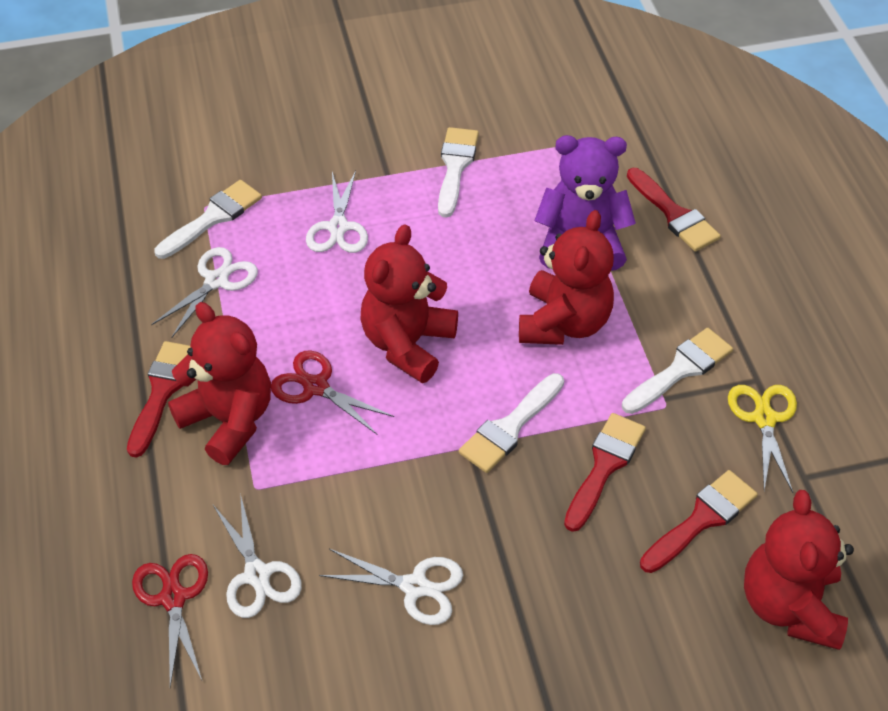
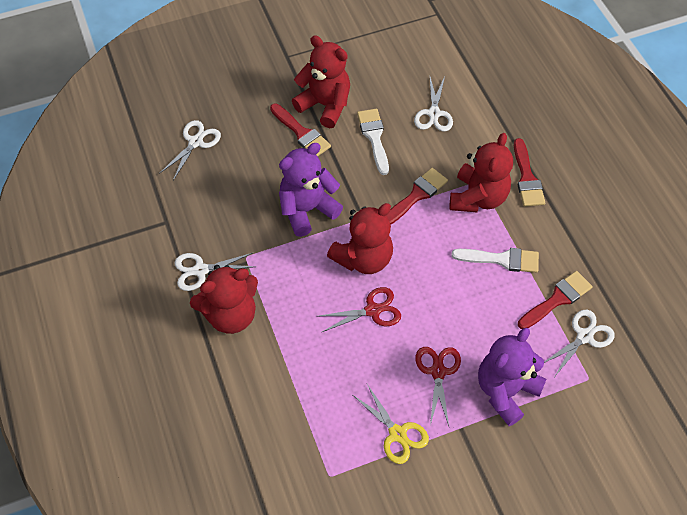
purple teddy bear: 1 -> 2
white brush: 4 -> 2

